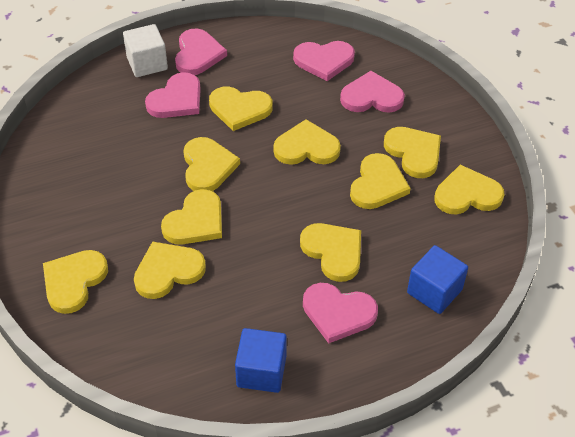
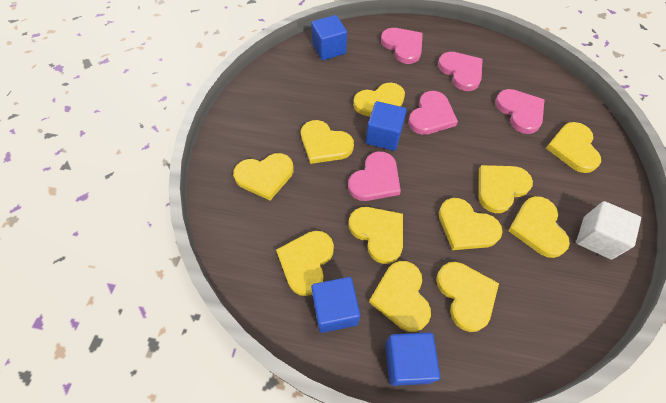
blue cube: 2 -> 4
yellow heart: 10 -> 11

